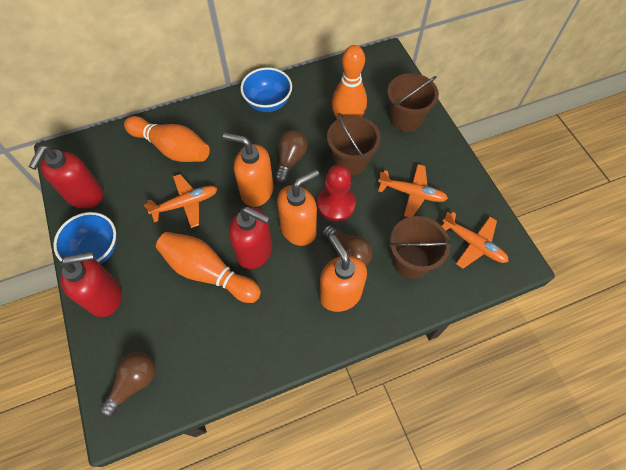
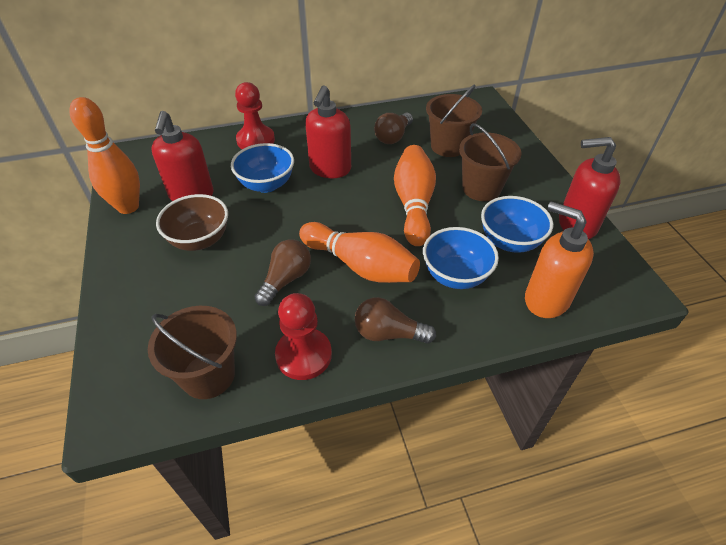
blue bowl: 2 -> 3
brown bowl: 0 -> 1
orange plane: 3 -> 0
orange soap dispenser: 3 -> 1
red pawn: 1 -> 2

